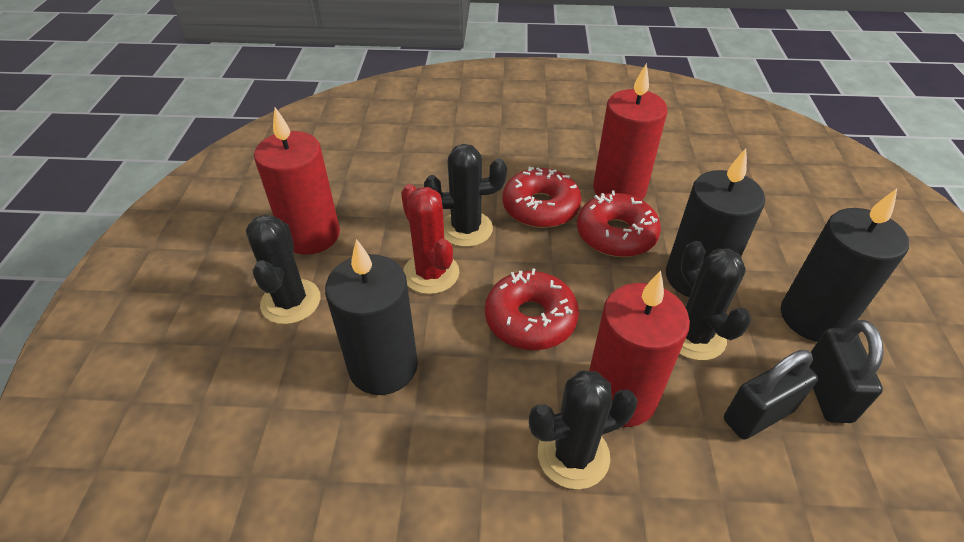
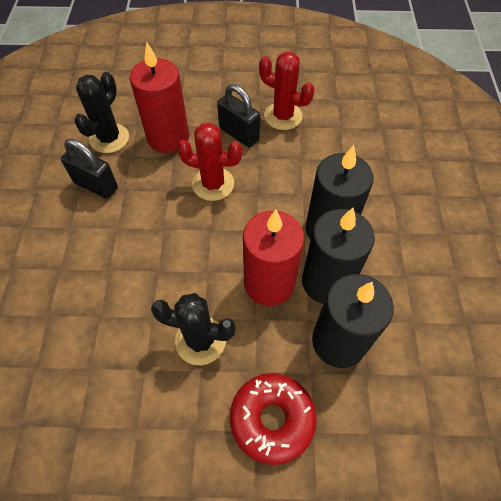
black cactus: 4 -> 2
red cactus: 1 -> 2
red candle: 3 -> 2
red donut: 3 -> 1

